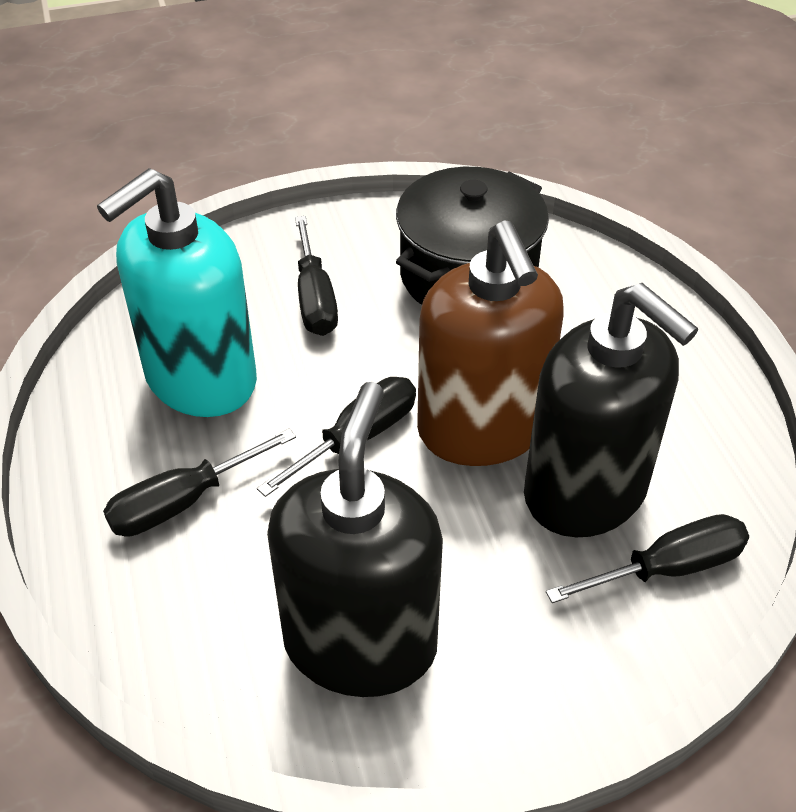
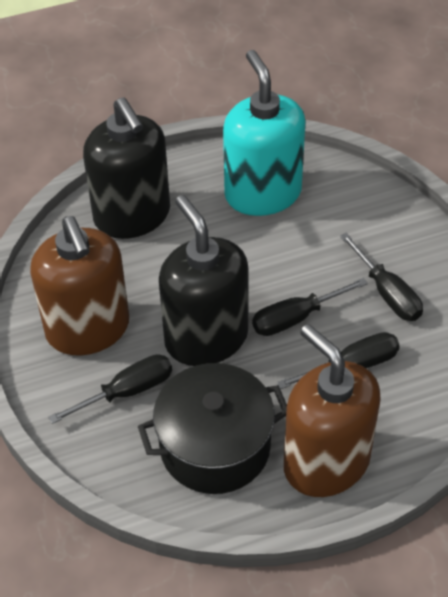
brown soap dispenser: 1 -> 2

